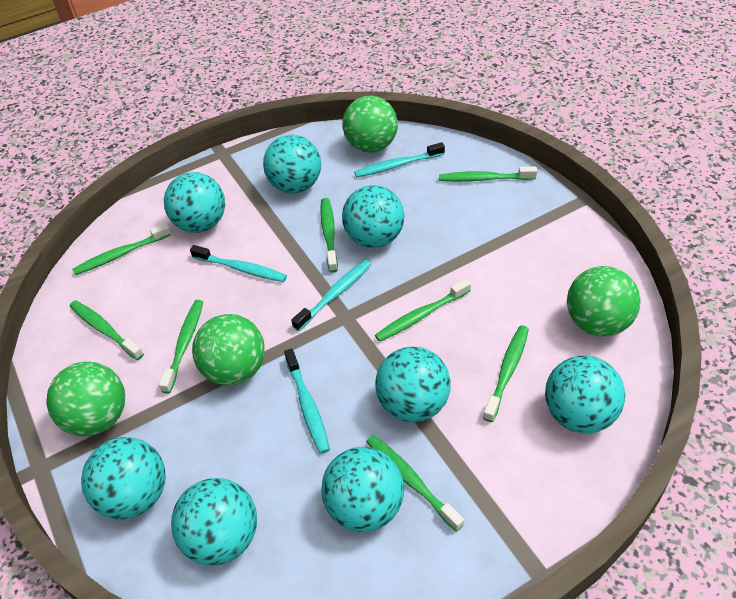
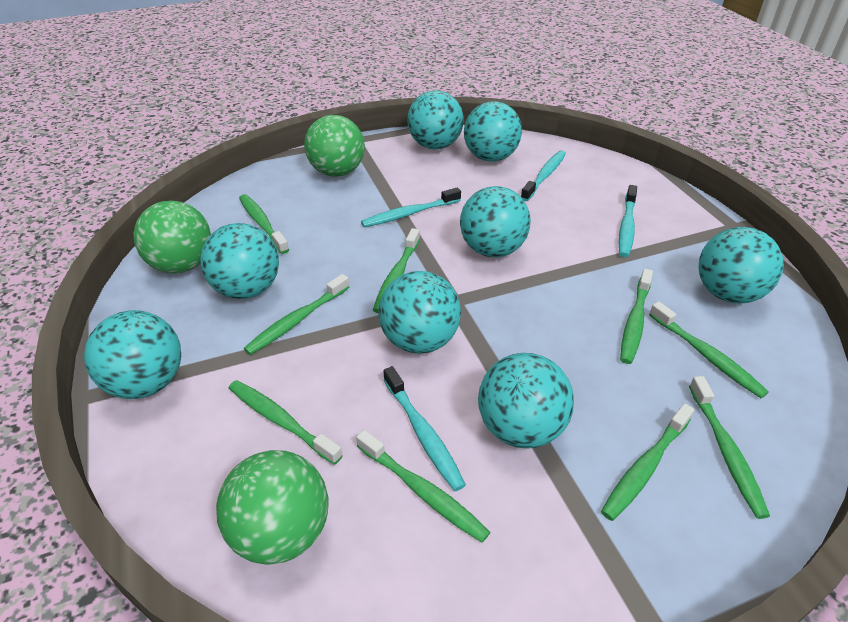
green ball: 4 -> 3
green toothbrush: 8 -> 9

